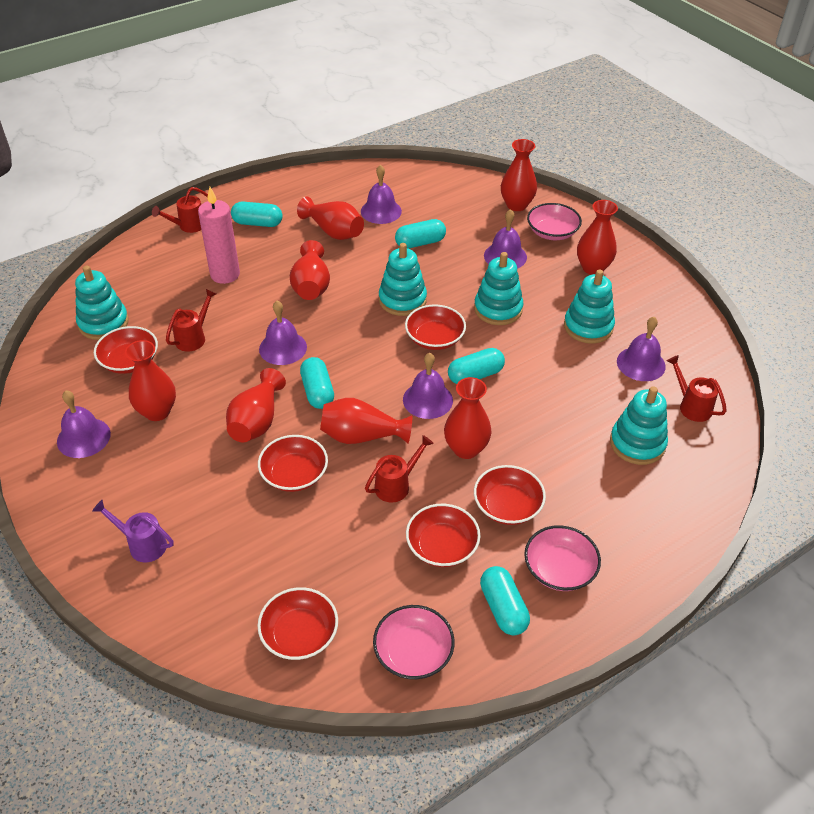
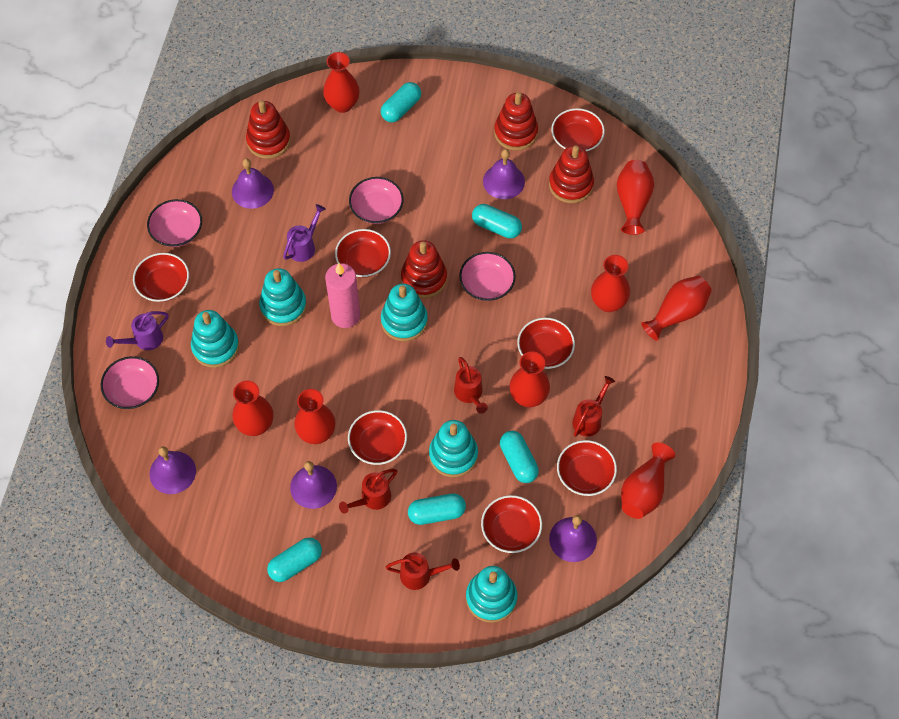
pink bowl: 3 -> 4
purple bell: 6 -> 5
purple watering can: 1 -> 2
red bowl: 6 -> 7
red stacking toy: 0 -> 4

